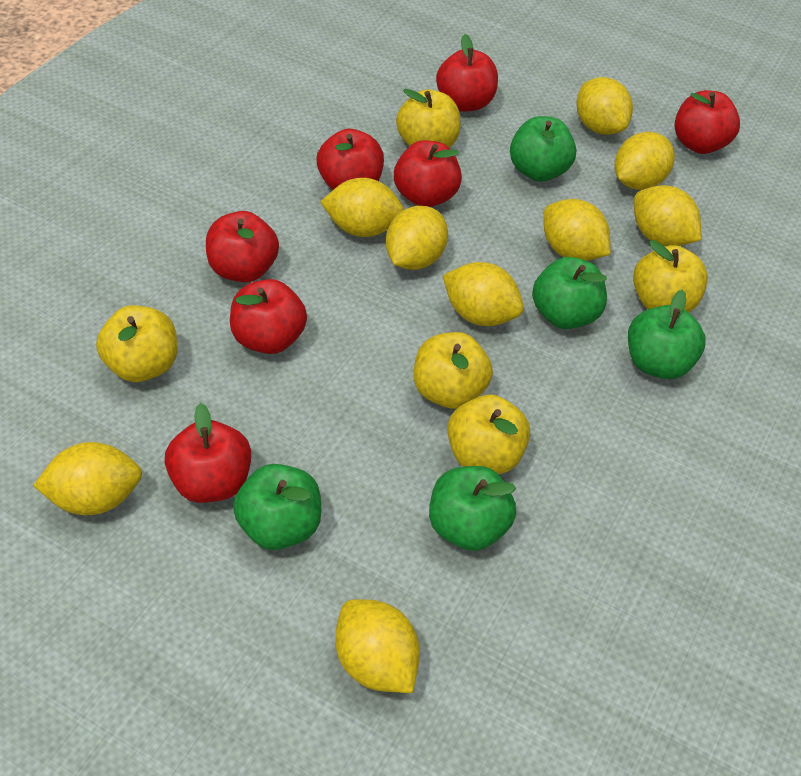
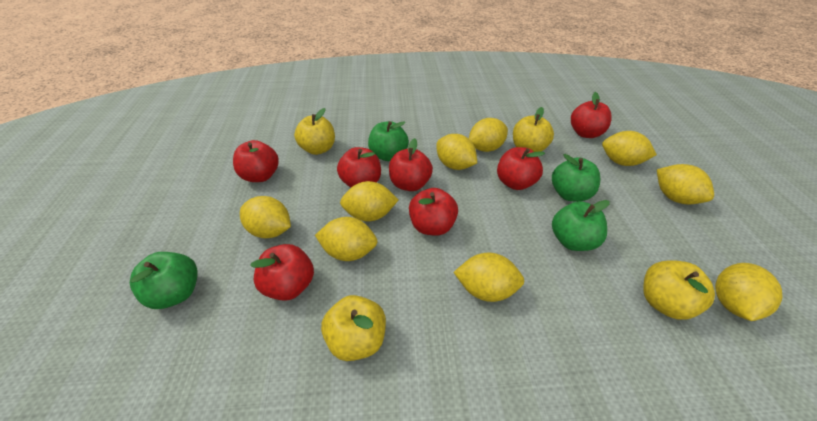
green apple: 5 -> 4
yellow apple: 5 -> 4

